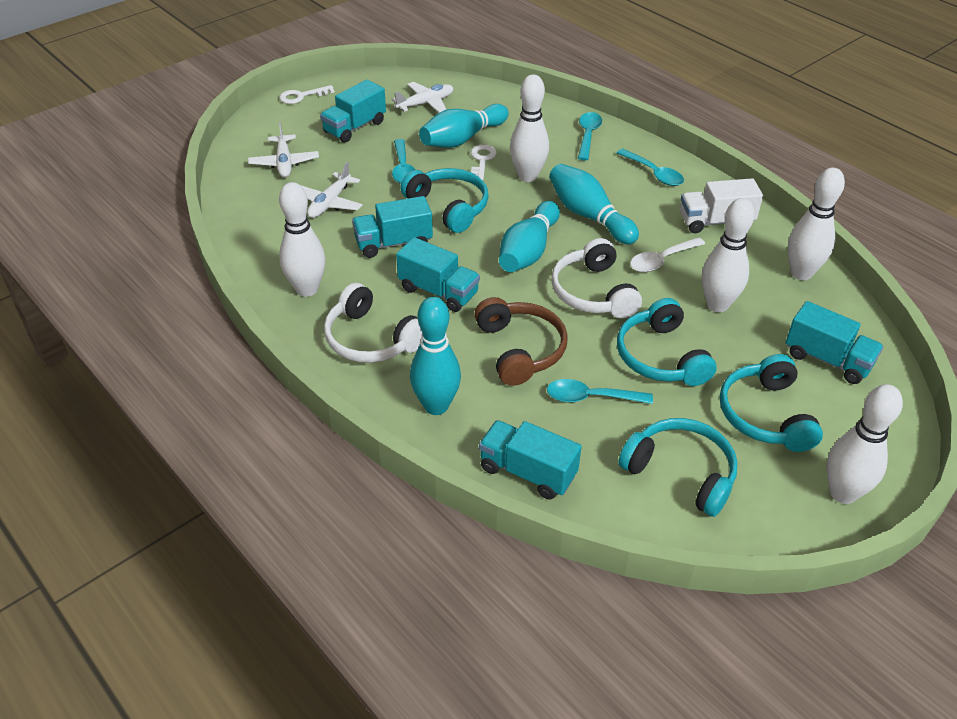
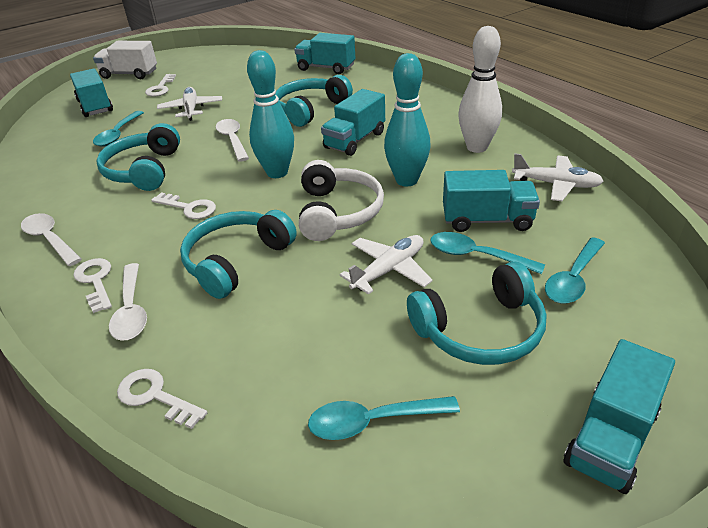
brown headphones: 1 -> 0
turquoise bowling pin: 4 -> 2
white bowling pin: 5 -> 1
white headphones: 2 -> 1
white key: 2 -> 4
white spoon: 1 -> 3

